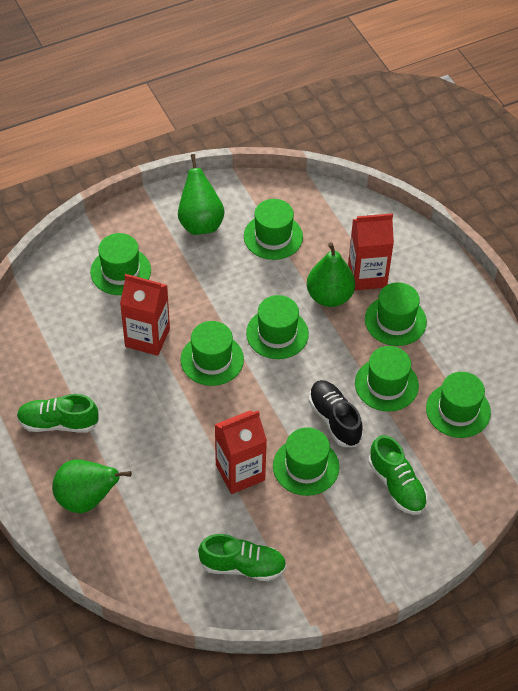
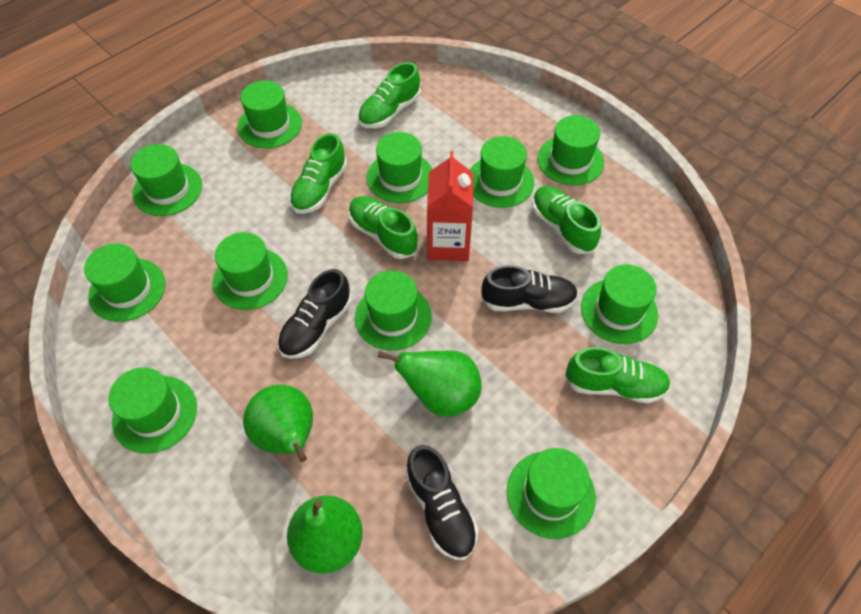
black shoe: 1 -> 3
green hat: 8 -> 11
green shoe: 3 -> 5
red carton: 3 -> 1

